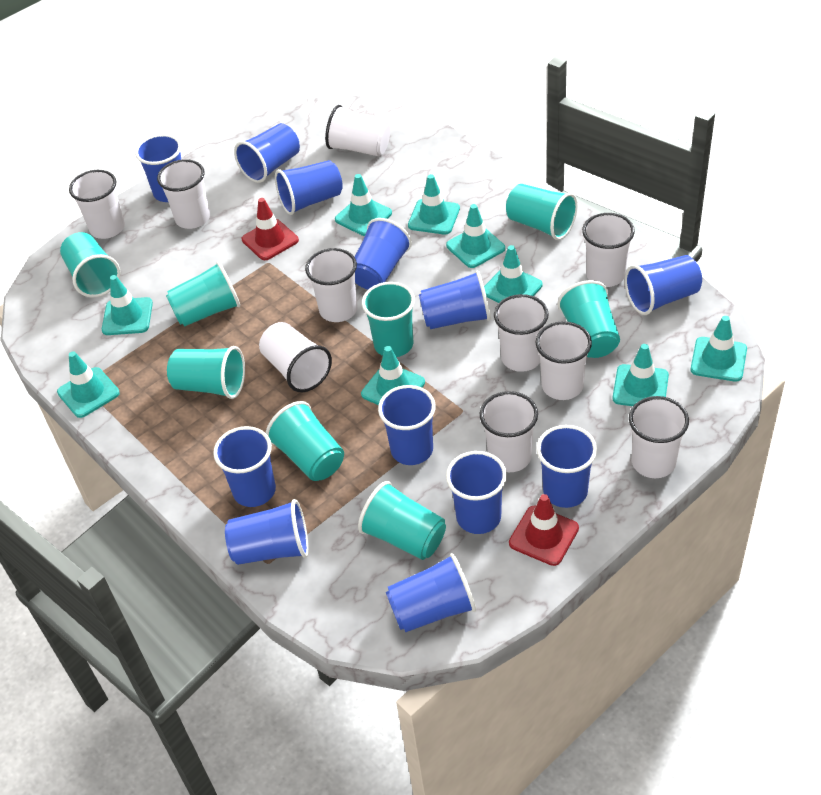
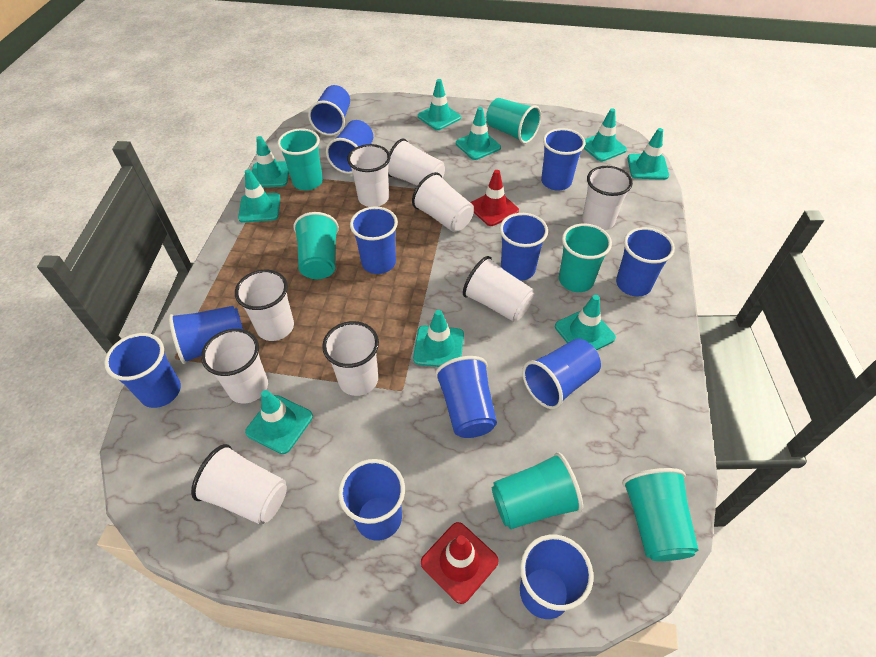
turquoise cup: 8 -> 6
white cup: 10 -> 9

